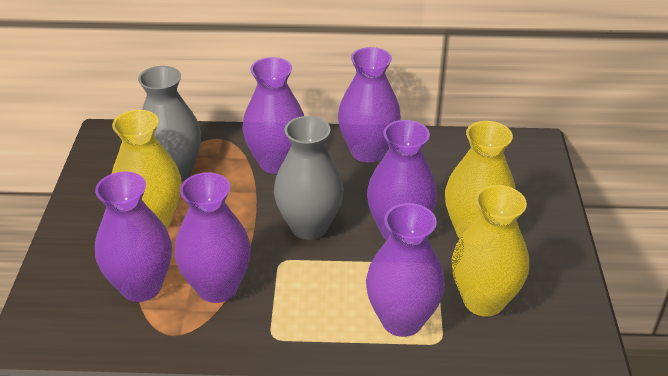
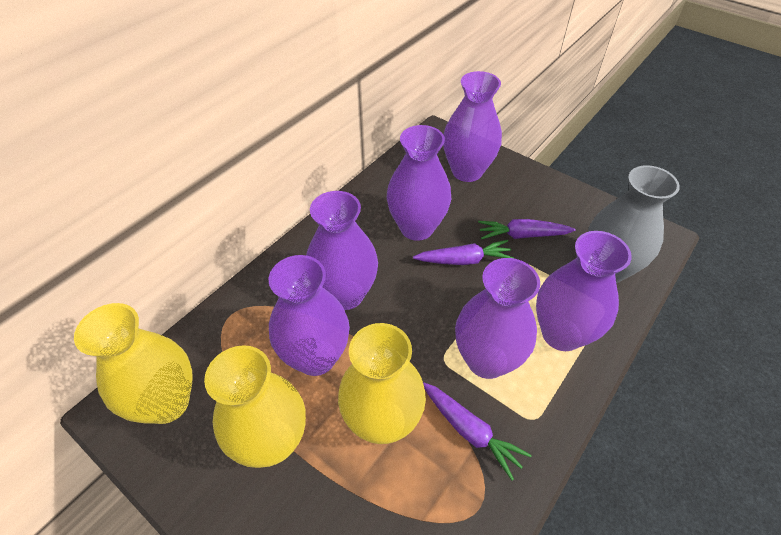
grey vase: 2 -> 1
purple carrot: 0 -> 3

